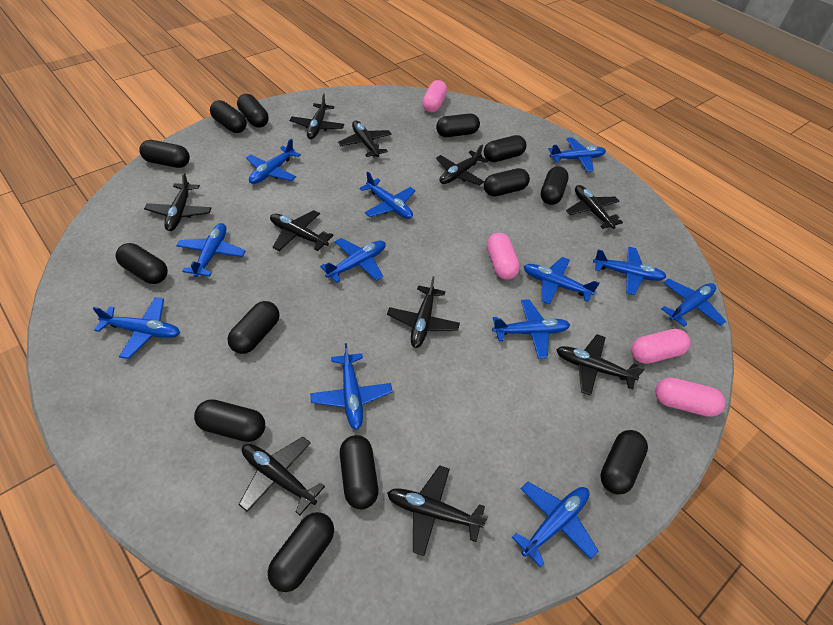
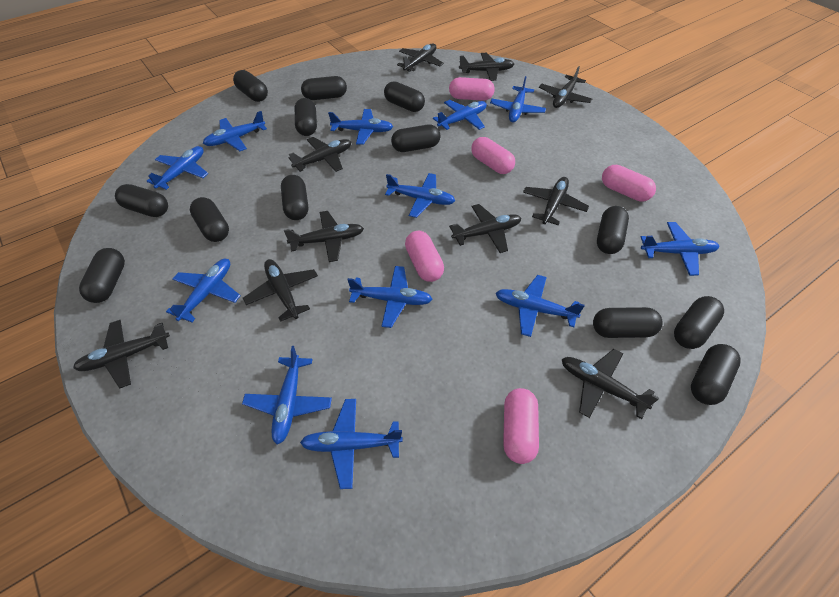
pink capsule: 4 -> 5

